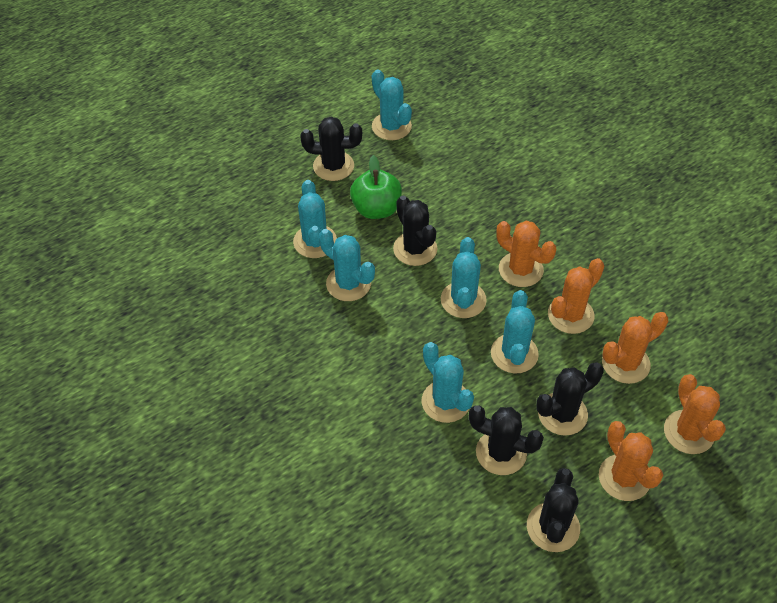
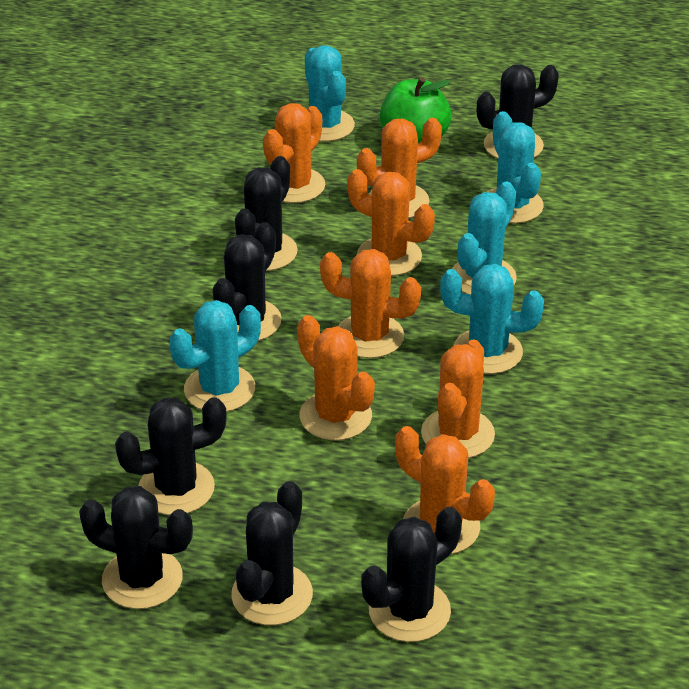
black cactus: 5 -> 7
orange cactus: 5 -> 7
turquoise cactus: 6 -> 5

